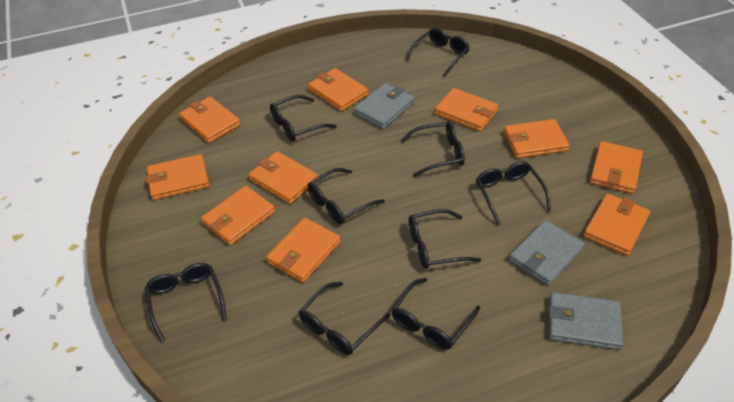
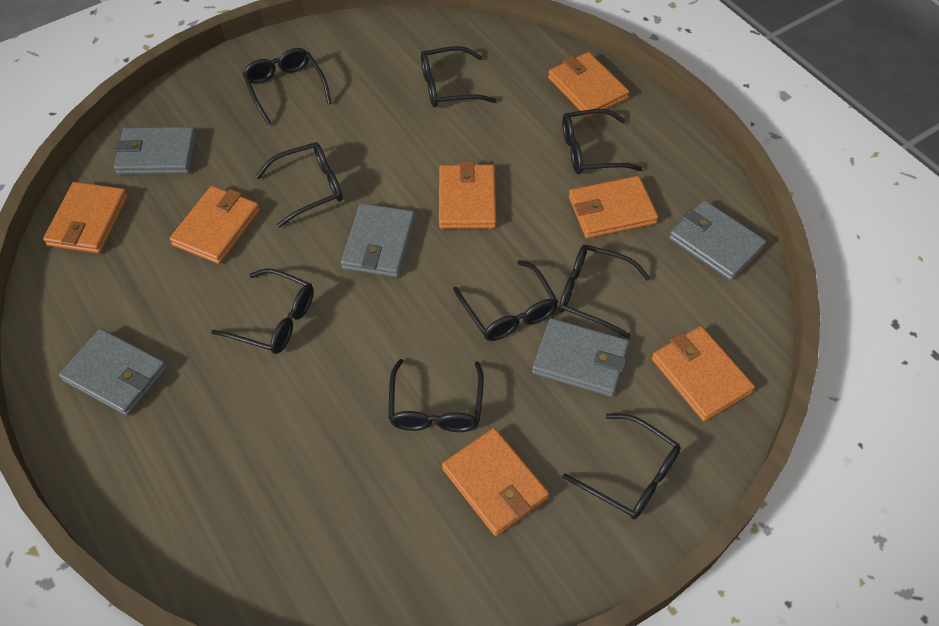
grey wallet: 3 -> 5
orange wallet: 10 -> 7

